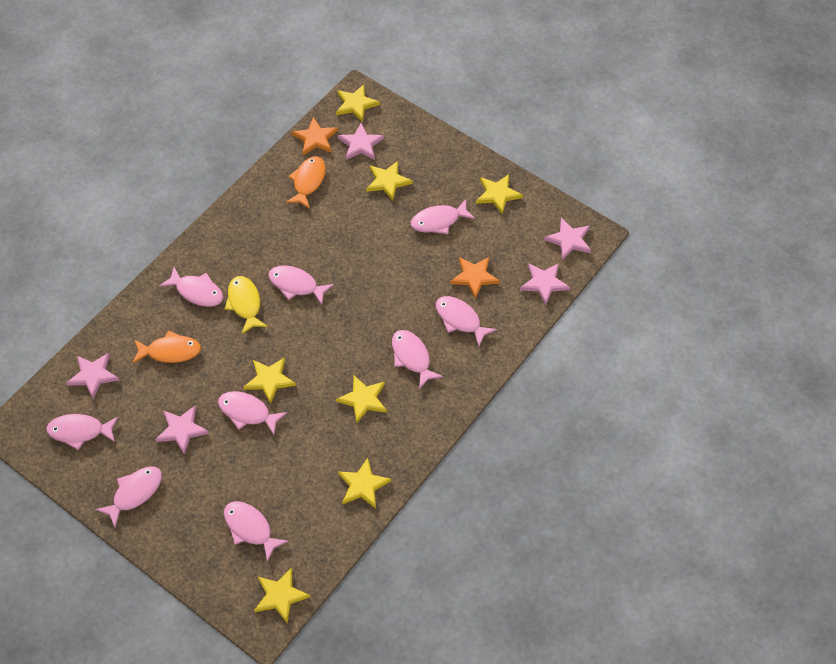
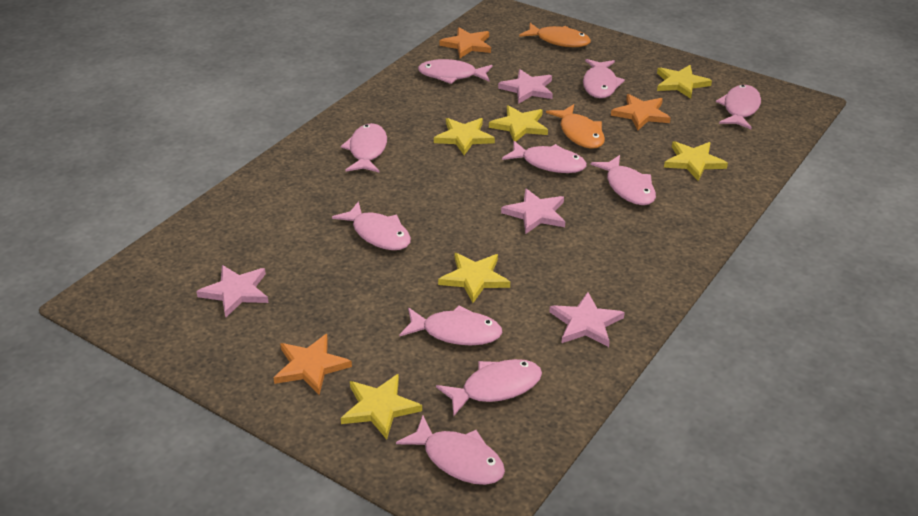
orange star: 2 -> 3
pink fish: 9 -> 10
pink star: 5 -> 4
yellow fish: 1 -> 0
yellow star: 7 -> 6

